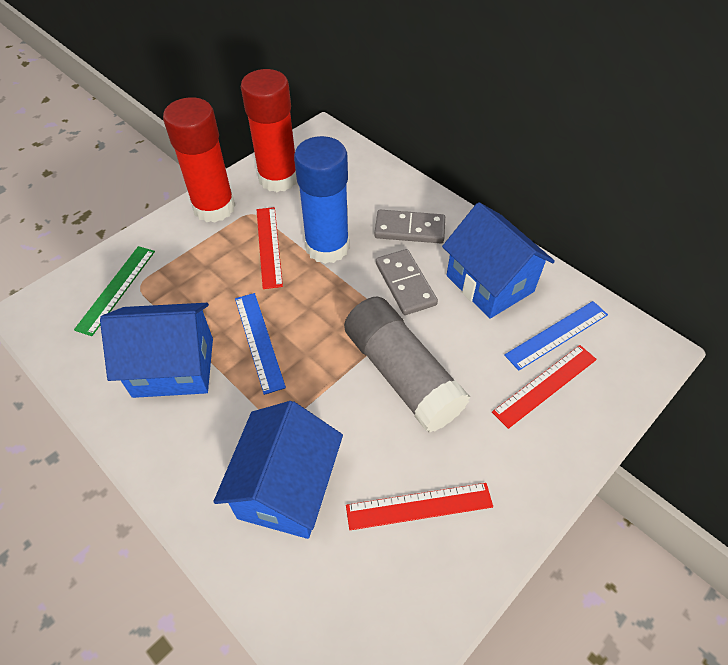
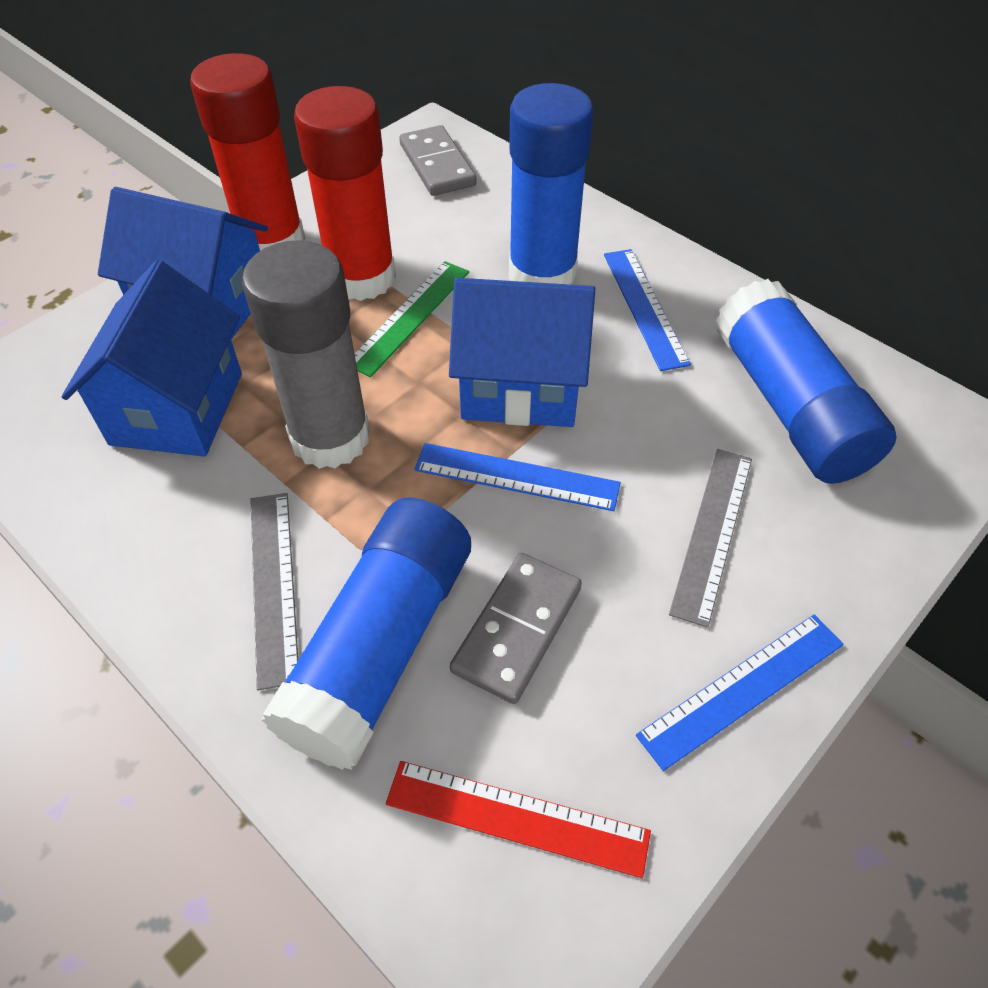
blue glue stick: 1 -> 3
blue ruler: 2 -> 3
grey ruler: 0 -> 2
red ruler: 3 -> 1

